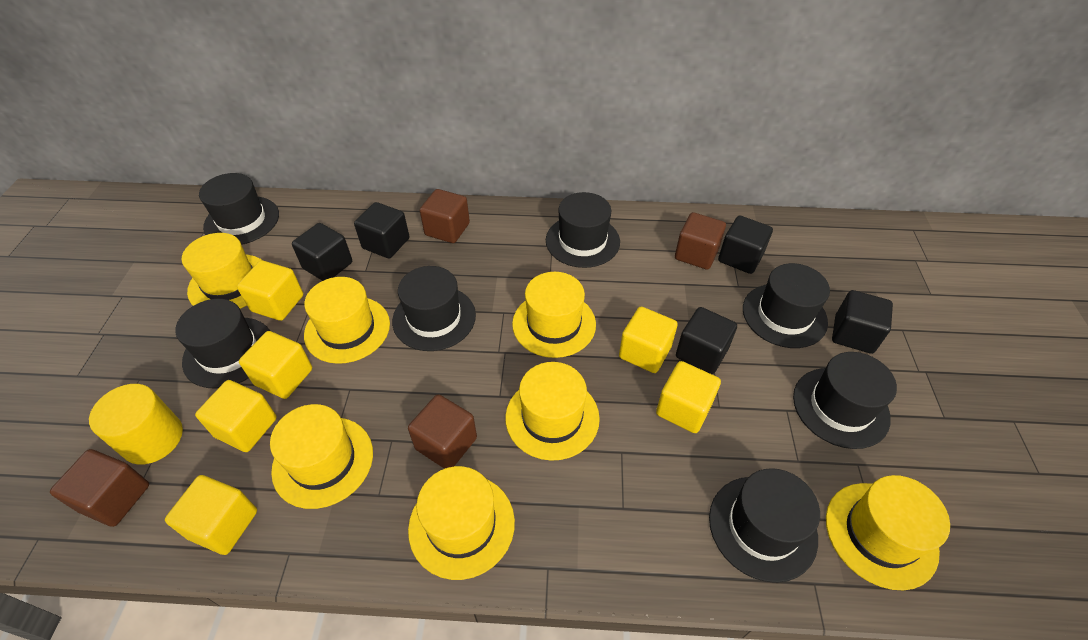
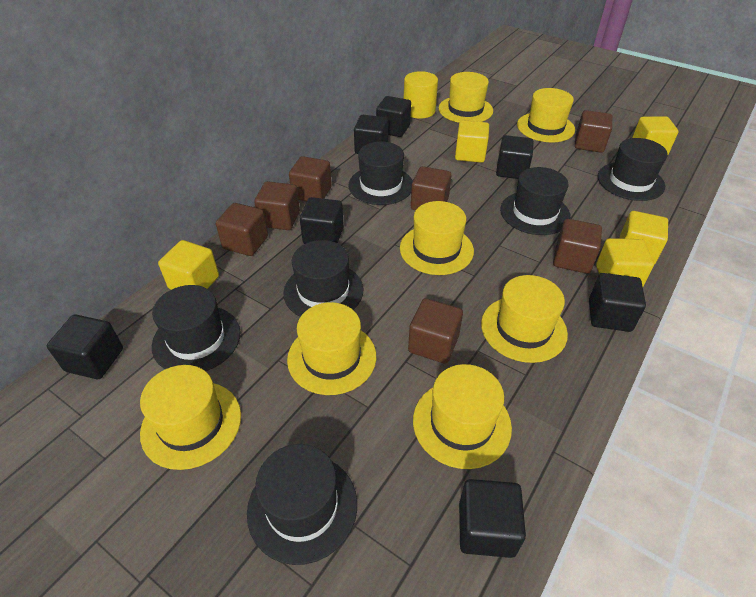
black cube: 5 -> 7
black hat: 7 -> 6
brown cube: 4 -> 7
yellow cube: 6 -> 5

